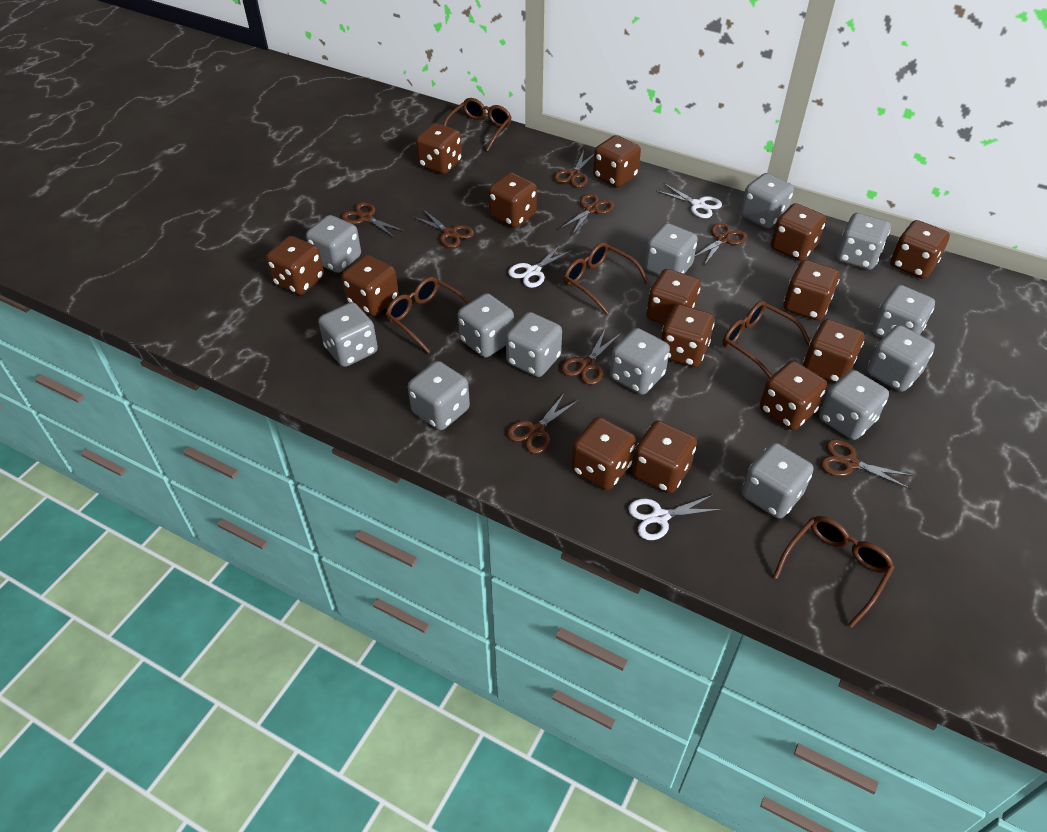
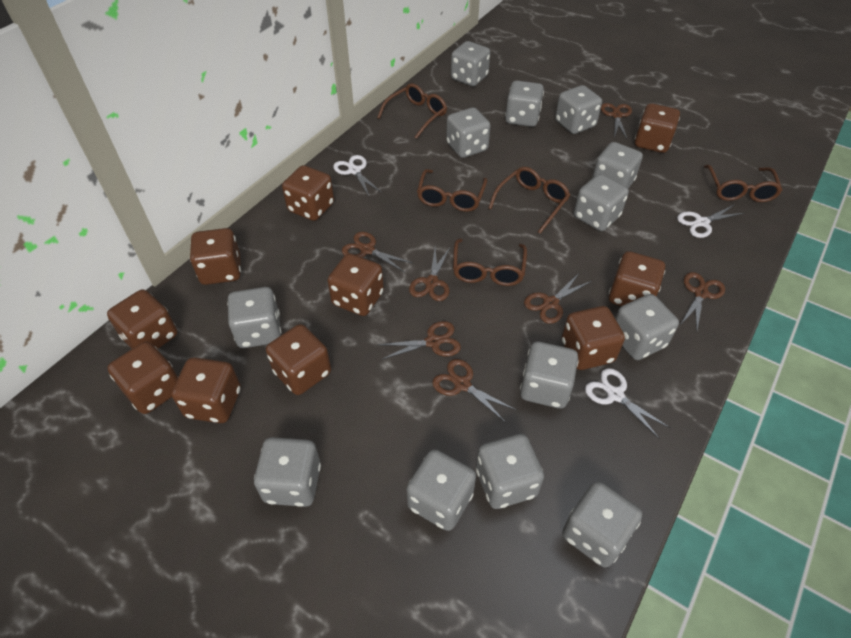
brown dice: 14 -> 10
brown scissors: 8 -> 7

